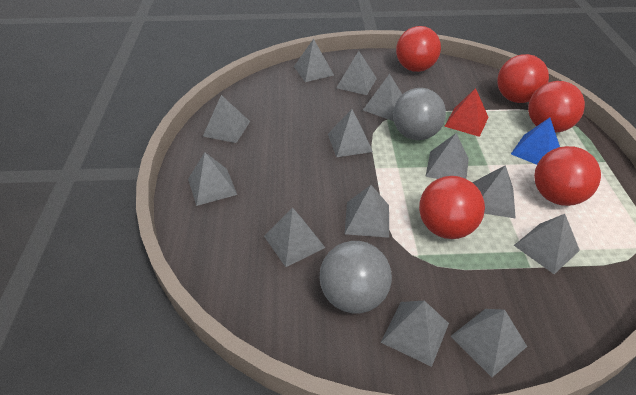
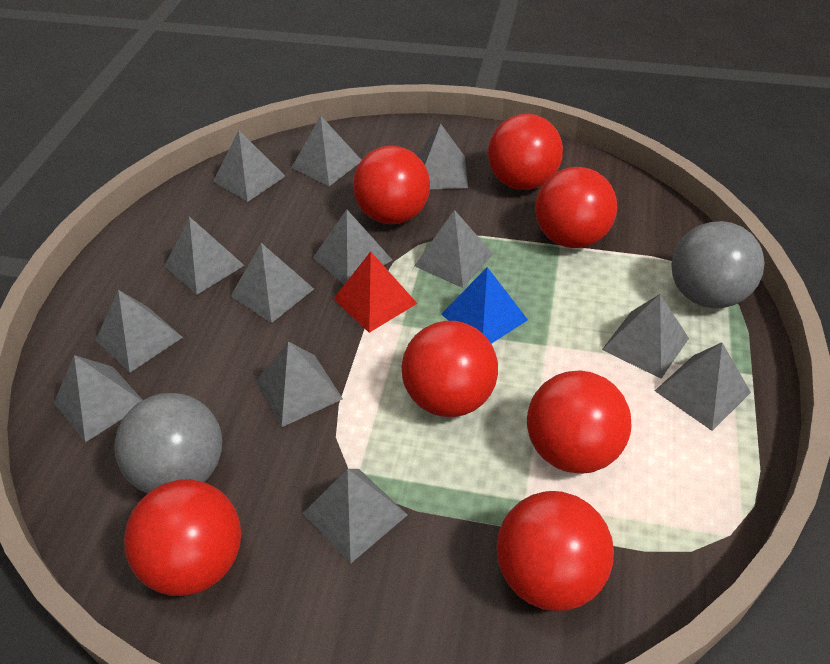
red ball: 5 -> 7

